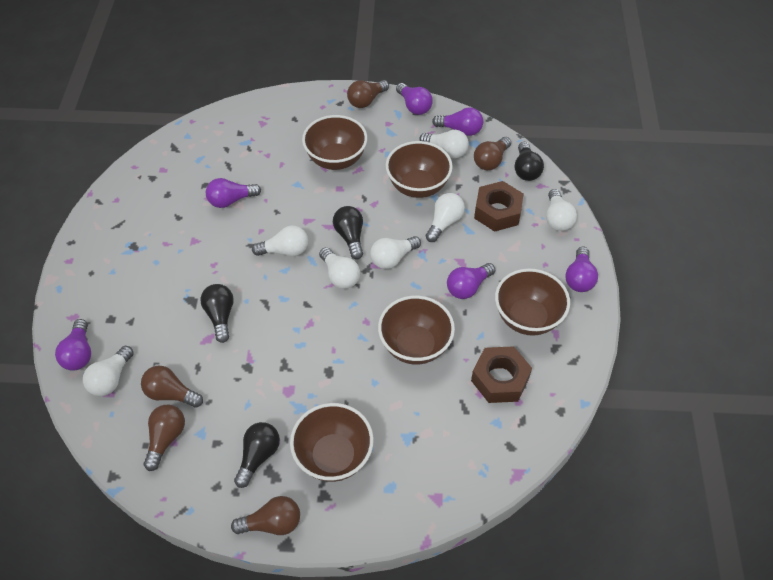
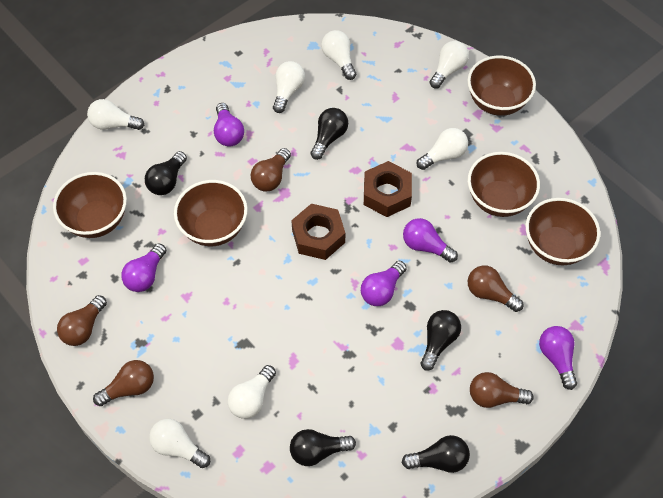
black light bulb: 4 -> 5
purple light bulb: 6 -> 5

